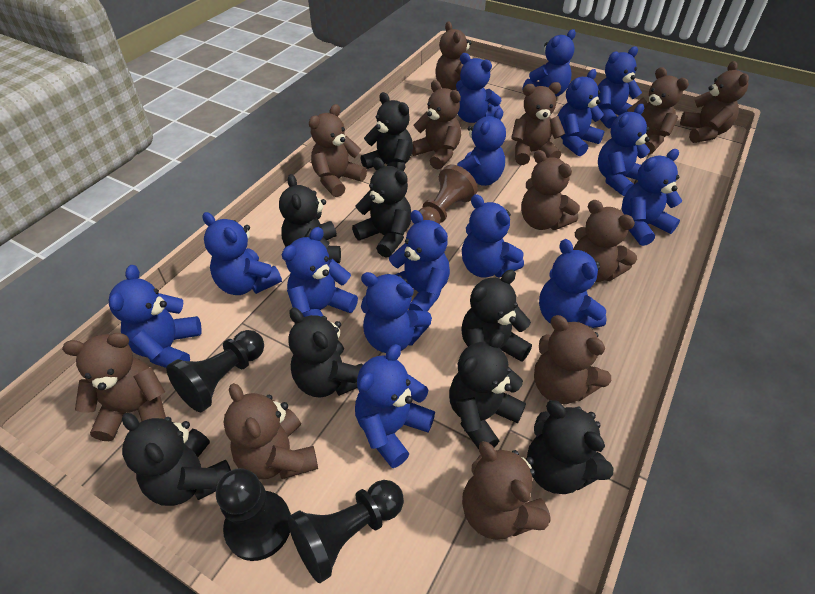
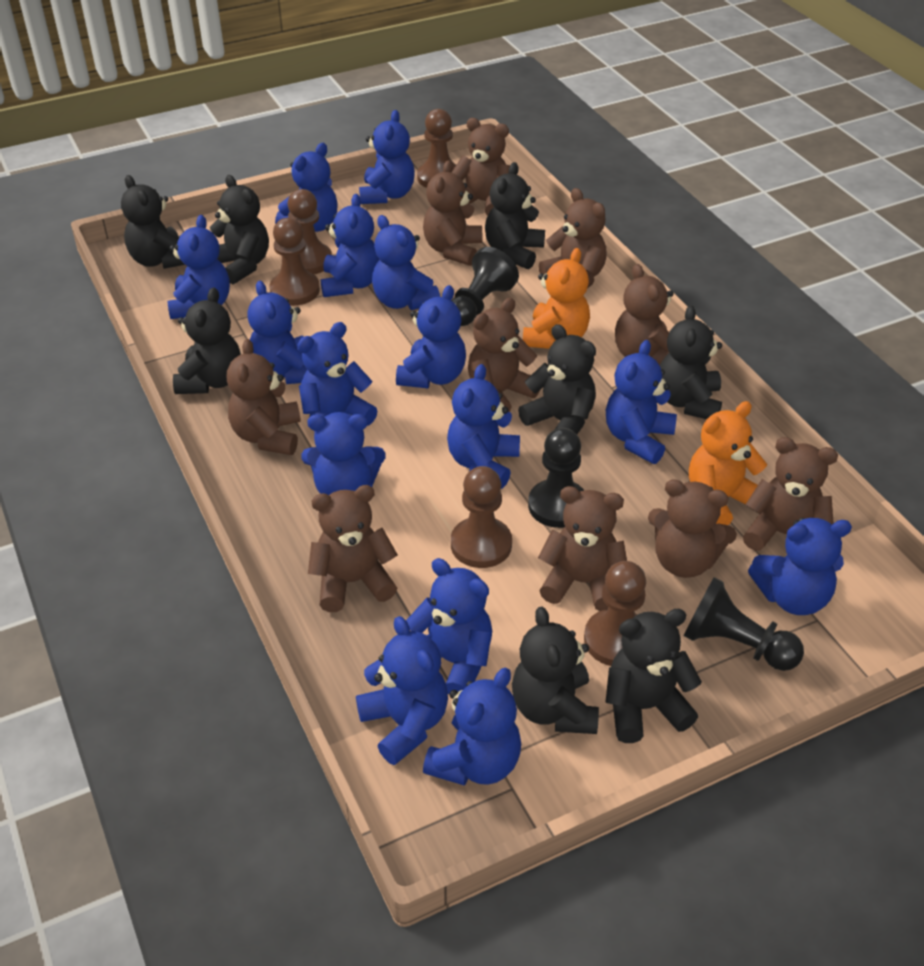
brown pawn: 1 -> 5
brown teddy bear: 12 -> 10
orange teddy bear: 0 -> 2

